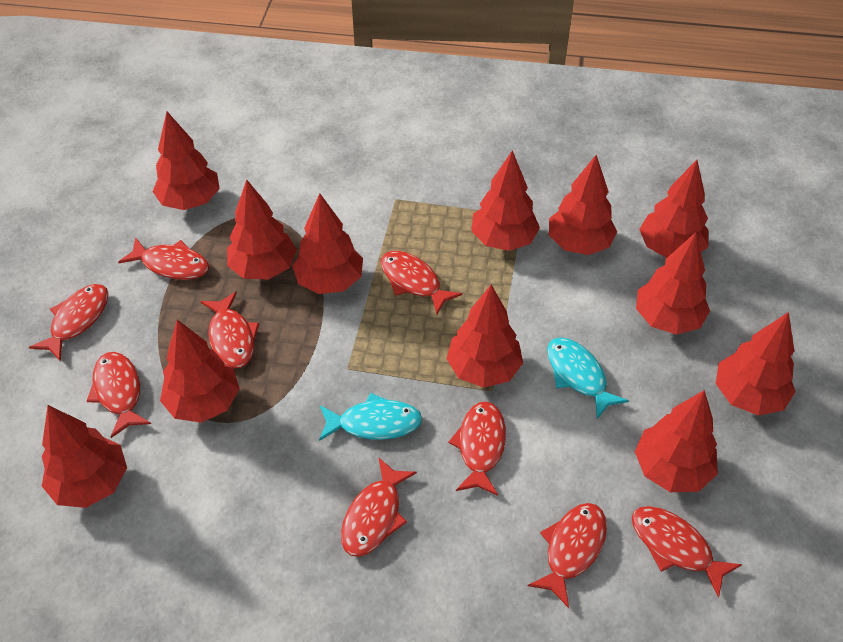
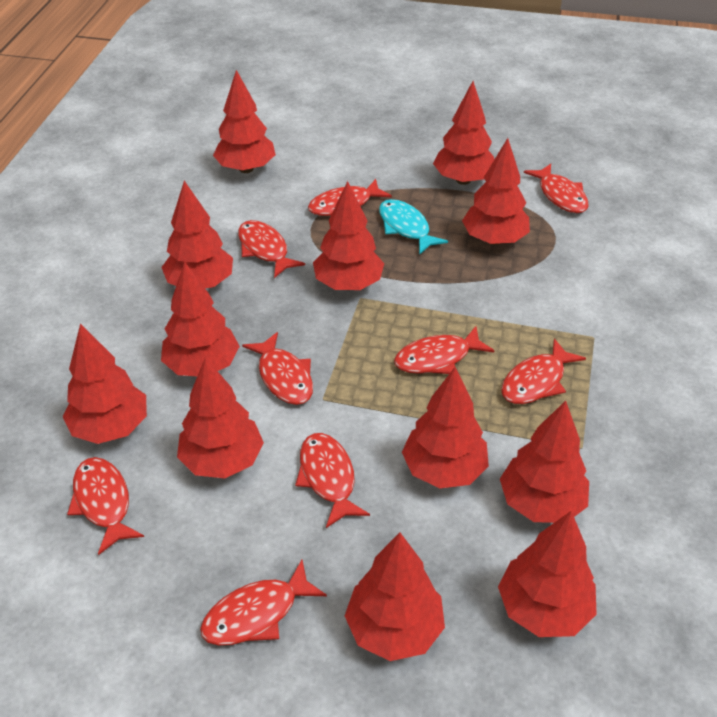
turquoise fish: 2 -> 1

